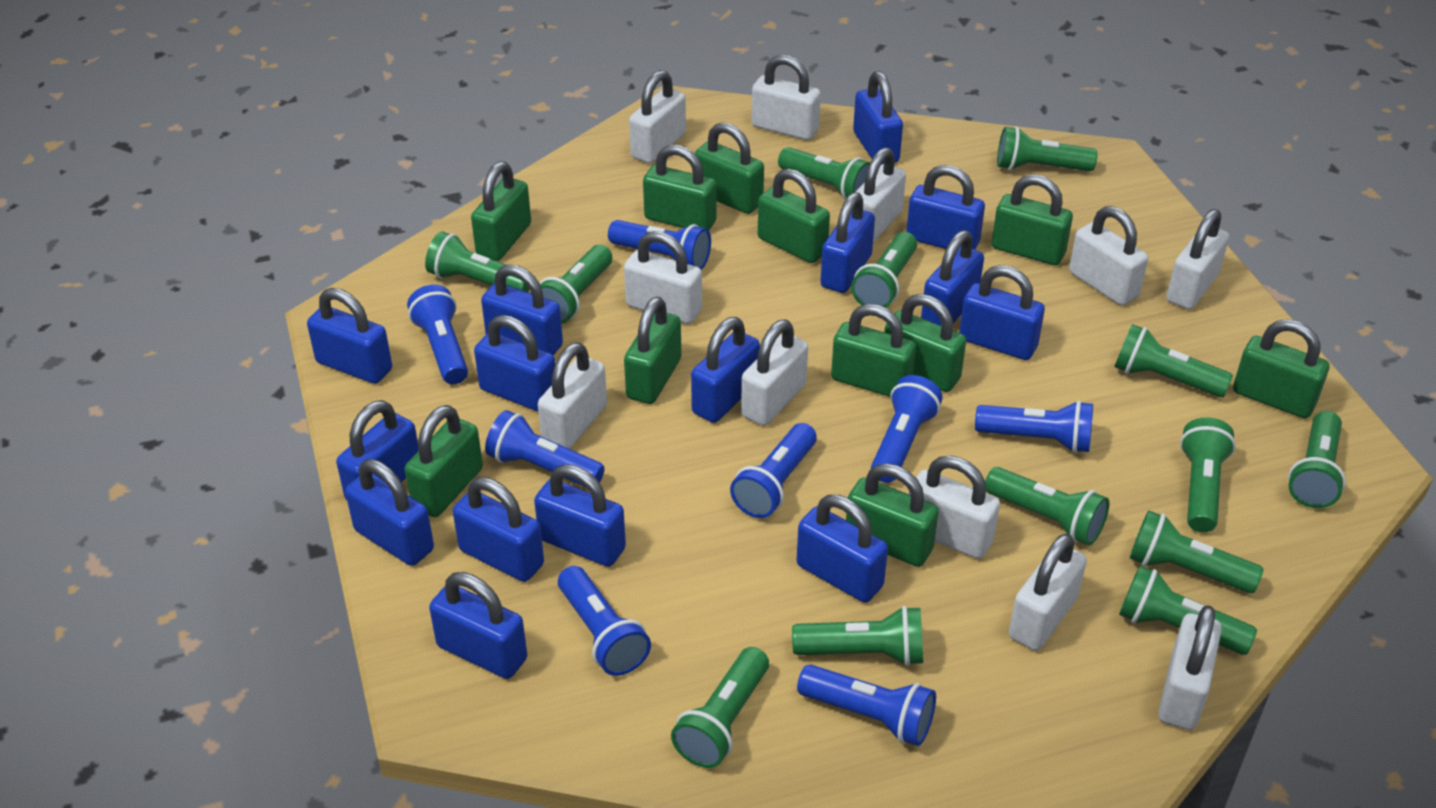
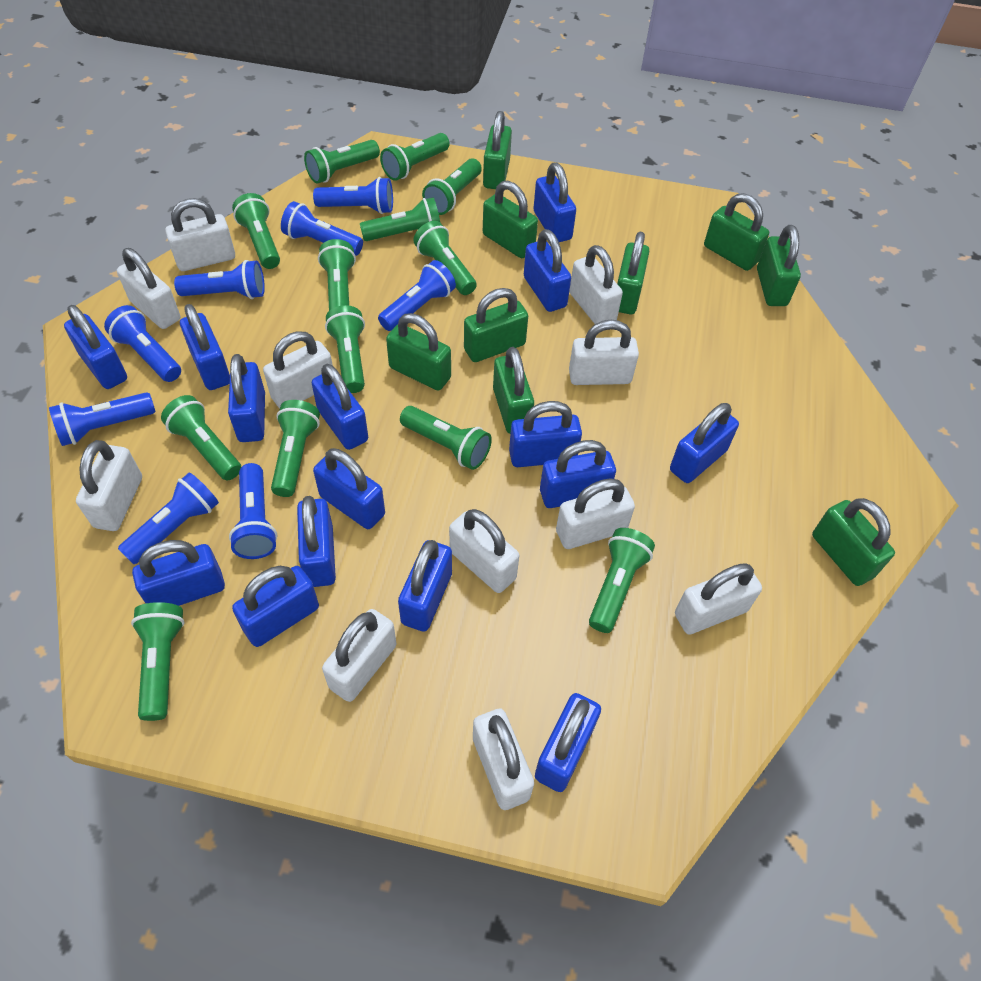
green padlock: 11 -> 9

